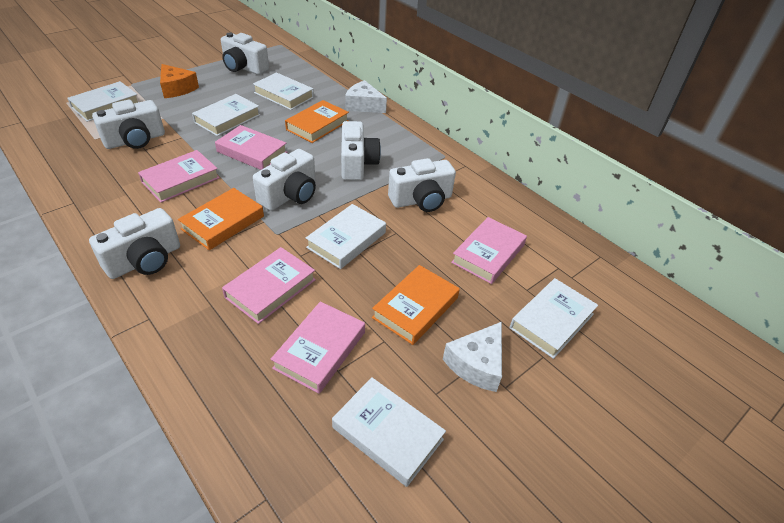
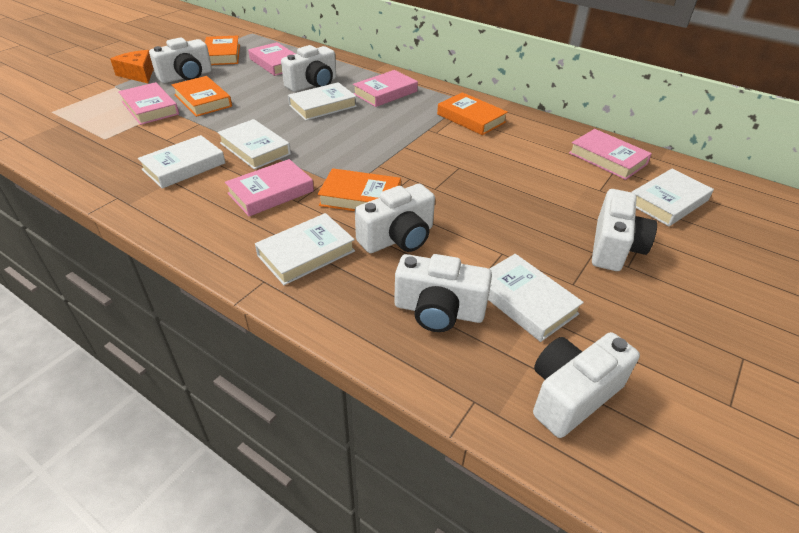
orange book: 3 -> 4
white cheese: 2 -> 0

